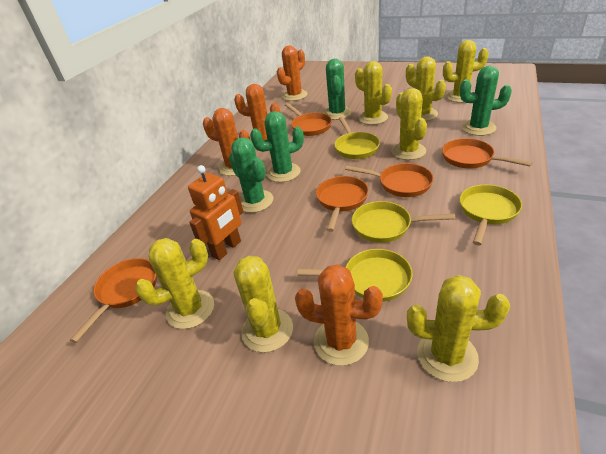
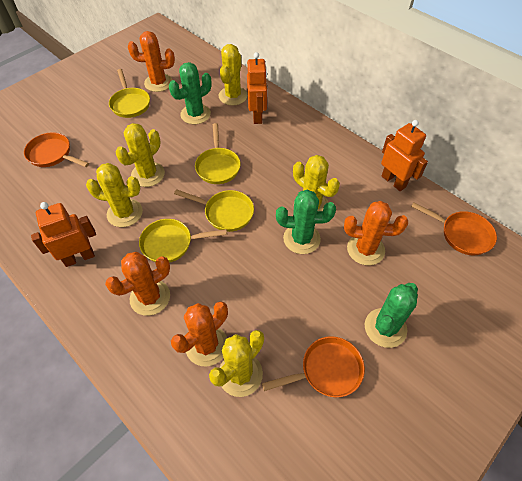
green cactus: 4 -> 3
orange pan: 5 -> 3
orange robot: 1 -> 3
yellow cactus: 7 -> 5

